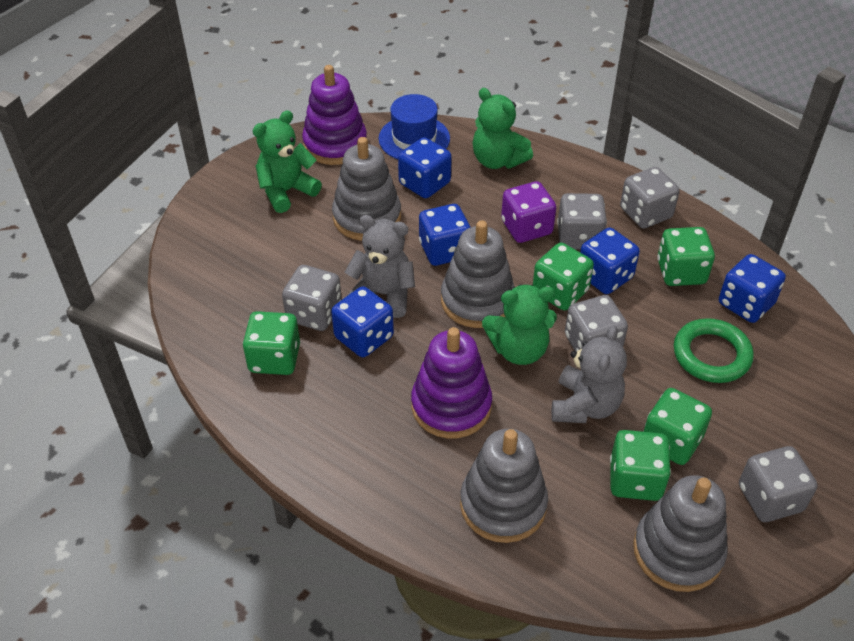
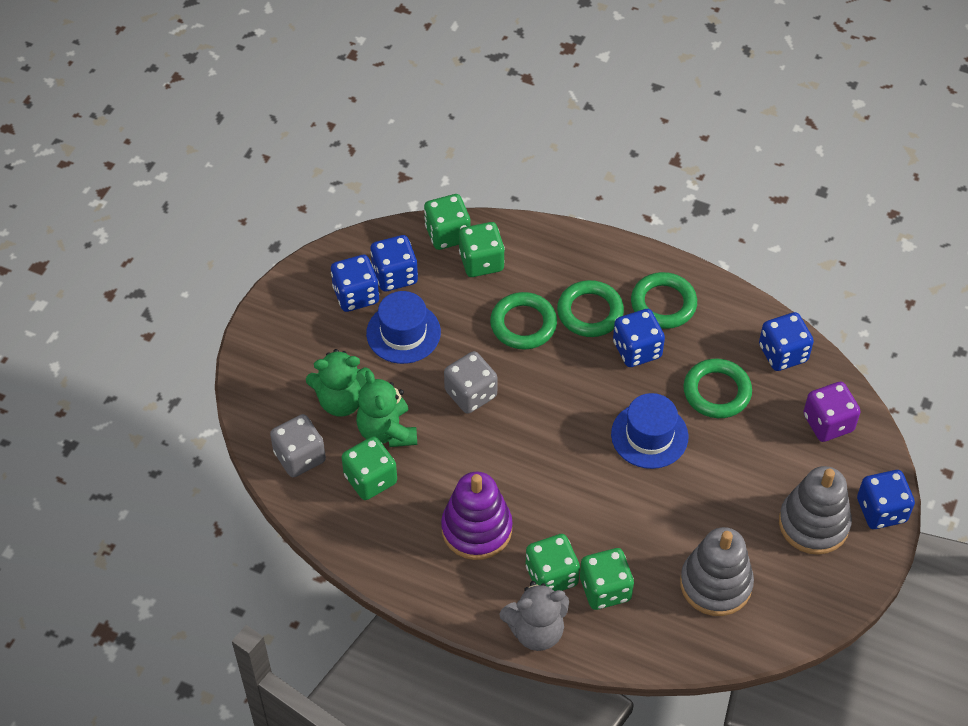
blue hat: 1 -> 2
green ring: 1 -> 4
green teddy bear: 3 -> 2
grey dice: 5 -> 2
grey stacking toy: 4 -> 2
grey teddy bear: 2 -> 1
purple stacking toy: 2 -> 1

